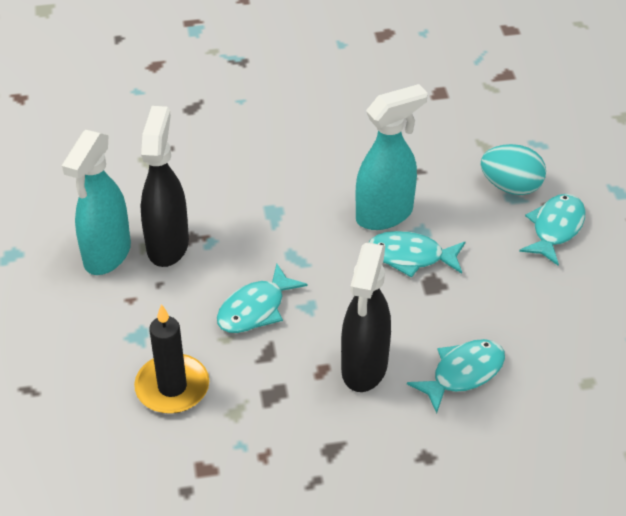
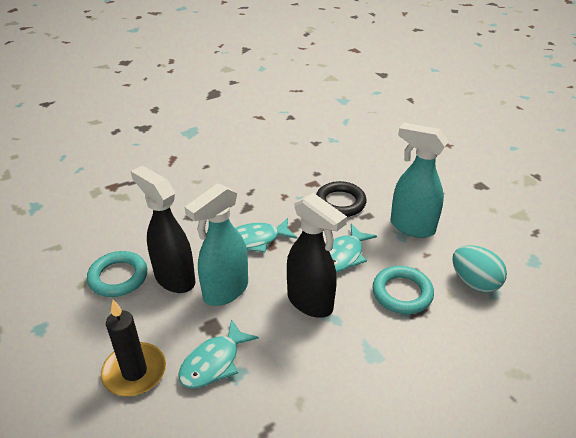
black ring: 0 -> 1
turquoise fish: 4 -> 3
turquoise ring: 0 -> 2

